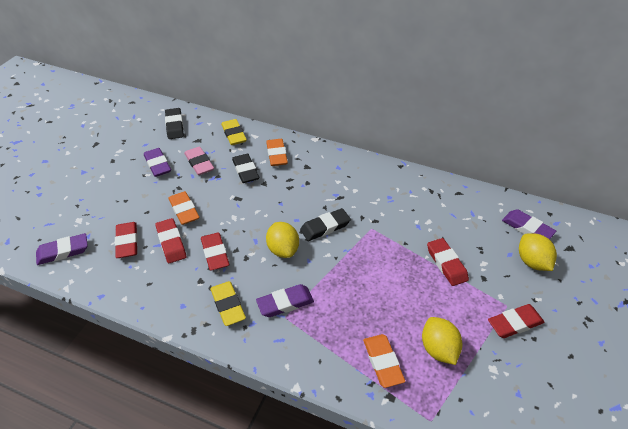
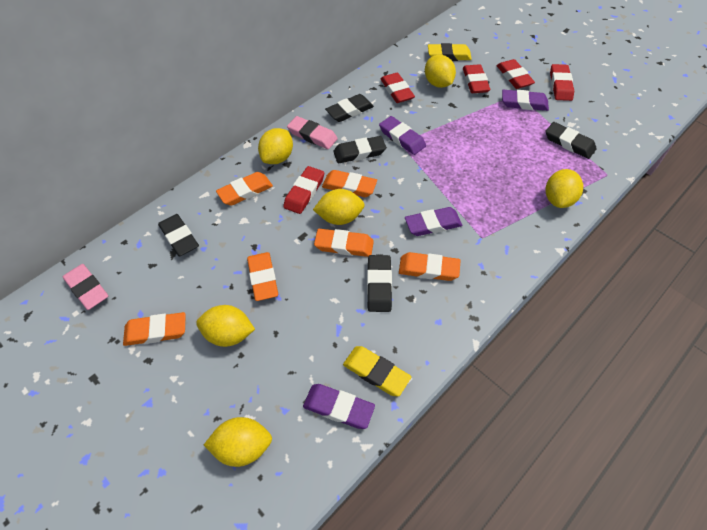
black eraser: 3 -> 5
orange eraser: 3 -> 6
pink eraser: 1 -> 2
yellow lemon: 3 -> 6

